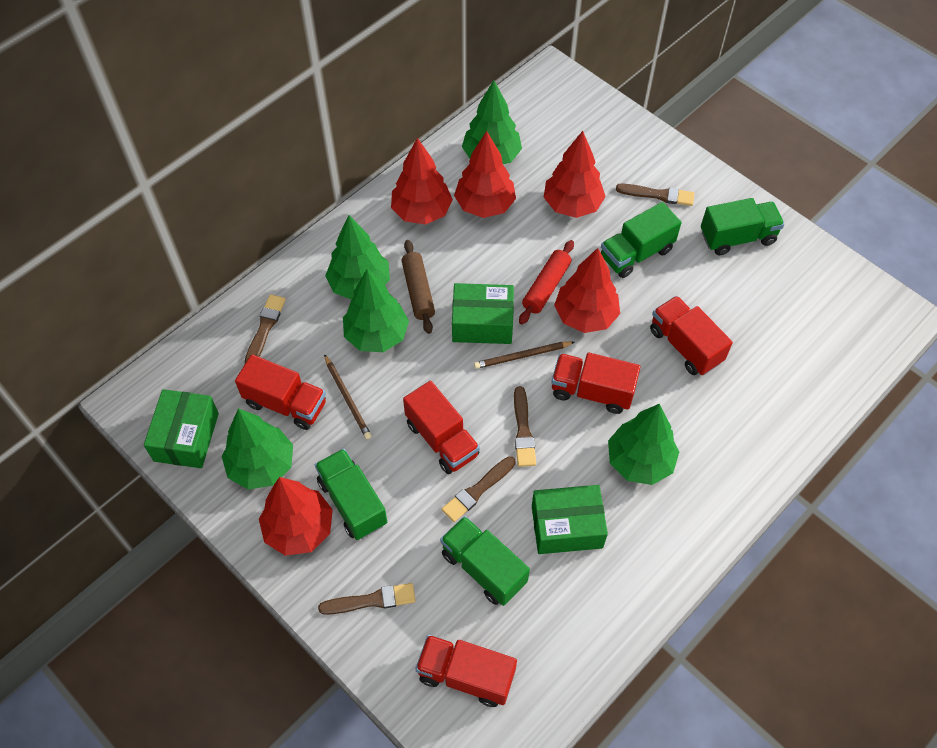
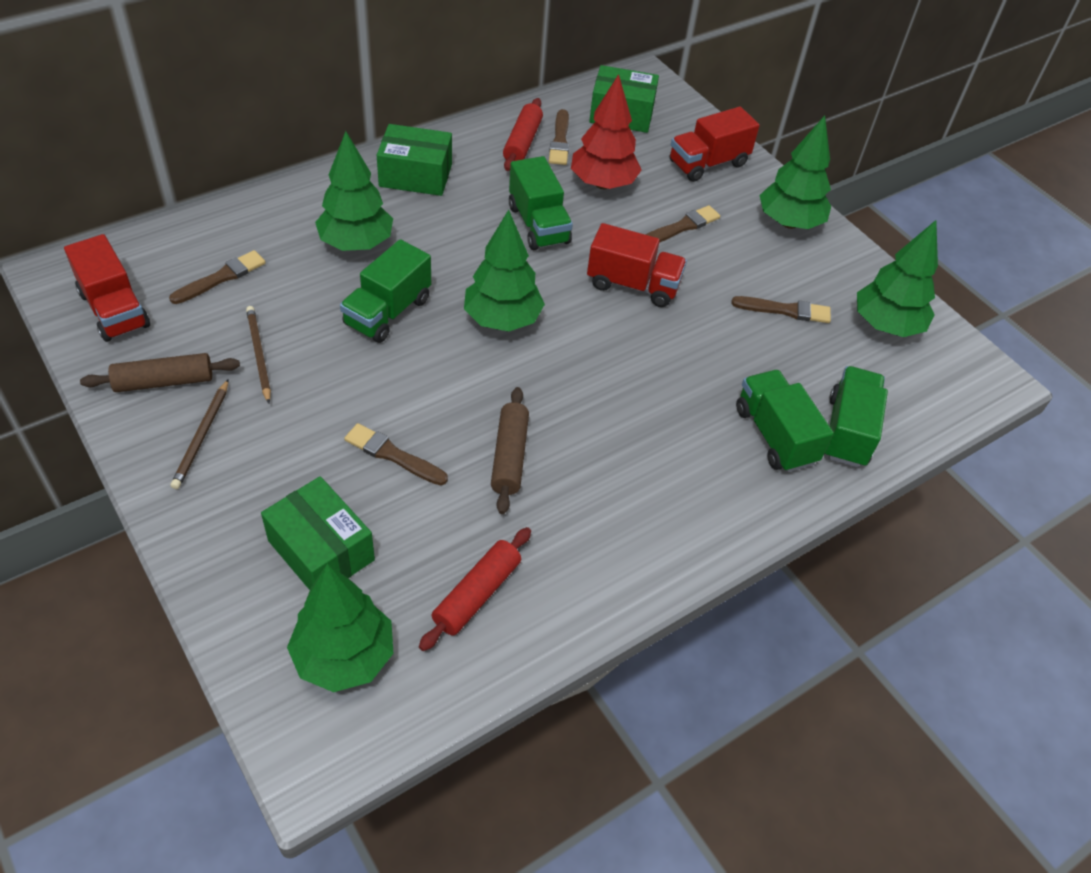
brown rolling pin: 1 -> 2
red rolling pin: 1 -> 2
red tree: 5 -> 1
red truck: 5 -> 3

